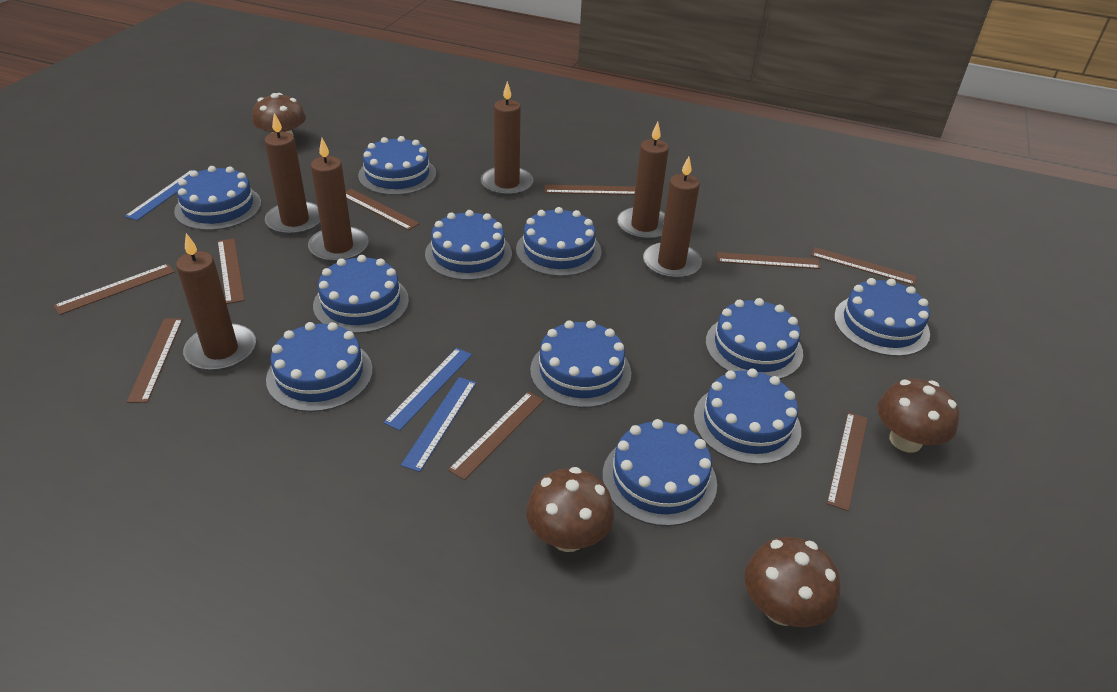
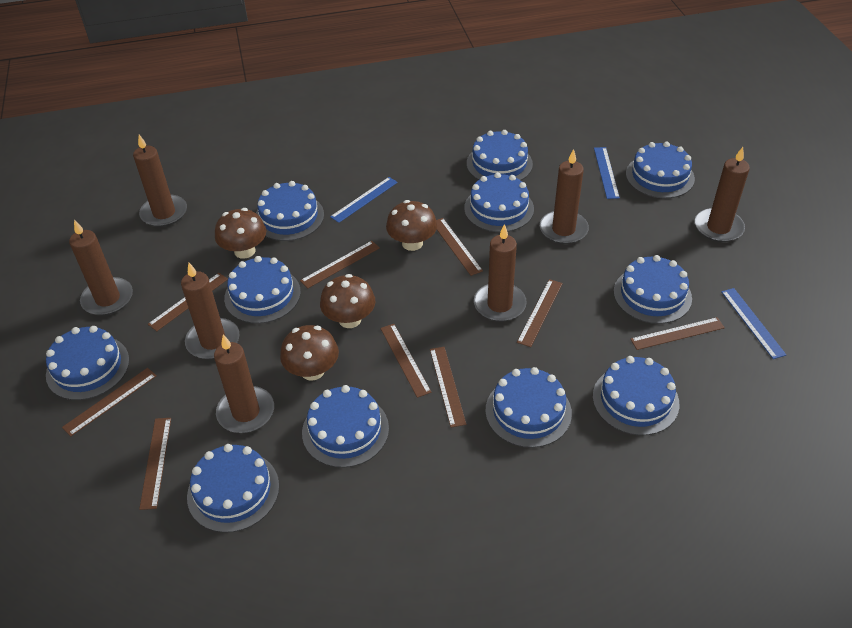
brown candle: 6 -> 7

